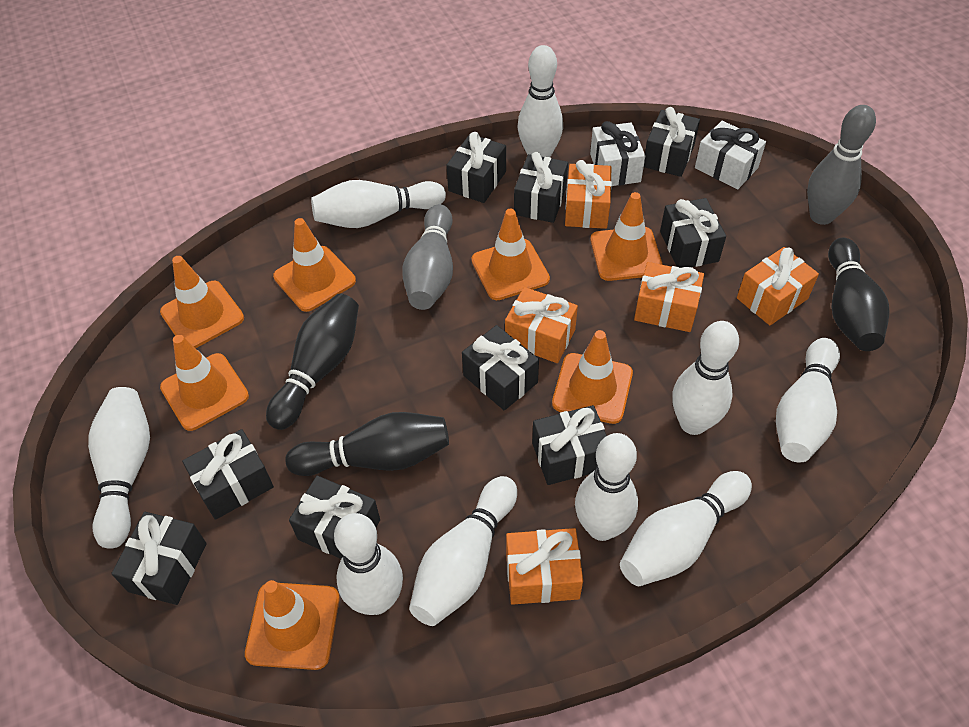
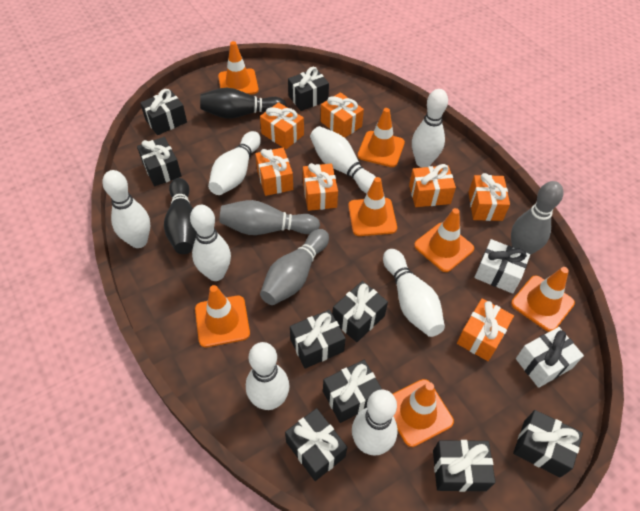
black bowling pin: 3 -> 2
grey bowling pin: 2 -> 3
orange gift: 5 -> 7
white bowling pin: 9 -> 8

